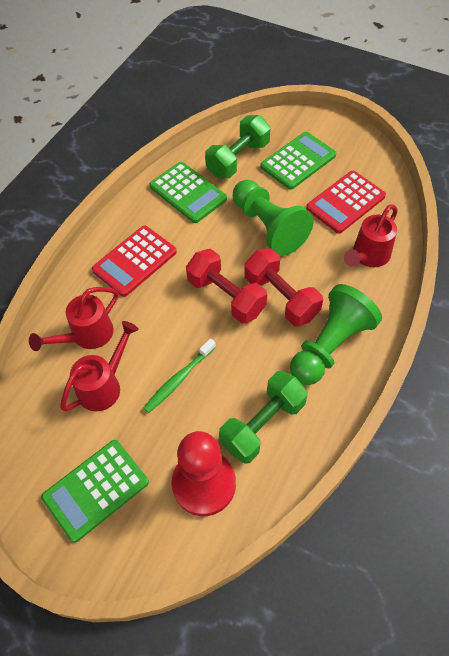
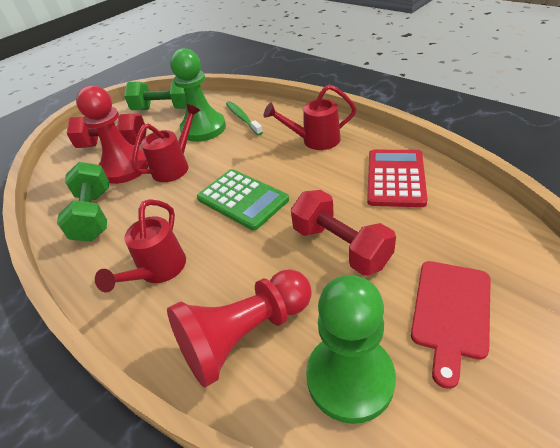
green calculator: 3 -> 1
red calculator: 2 -> 1
red cutting board: 0 -> 1
red pawn: 1 -> 2

